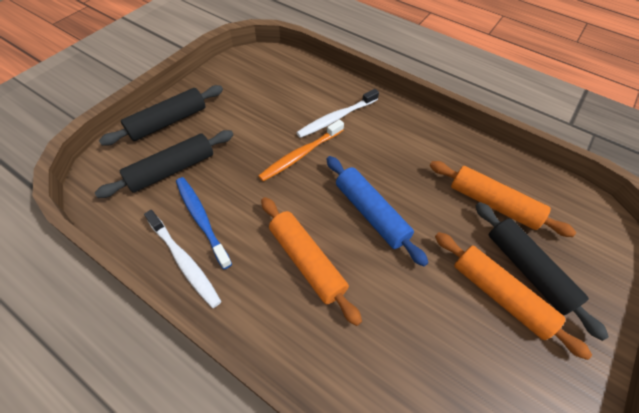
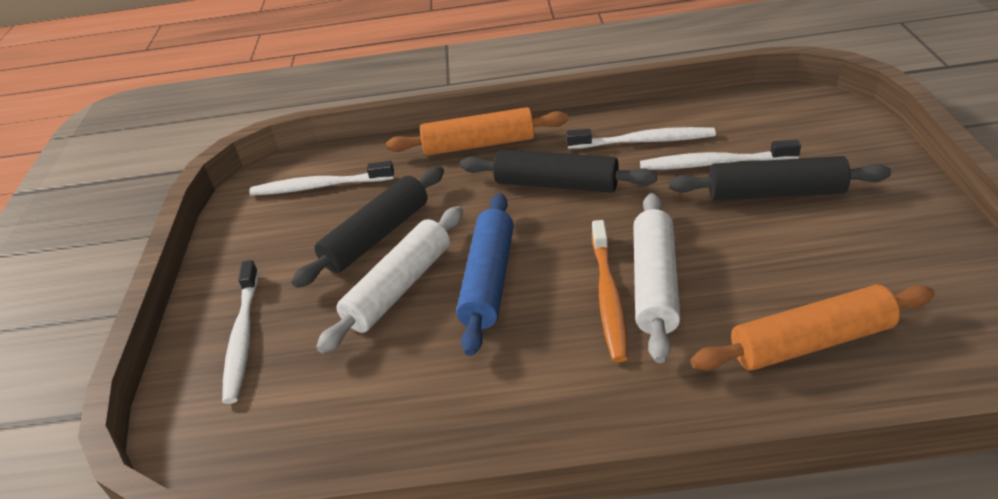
blue toothbrush: 1 -> 0
orange rolling pin: 3 -> 2
white rolling pin: 0 -> 2
white toothbrush: 2 -> 4

